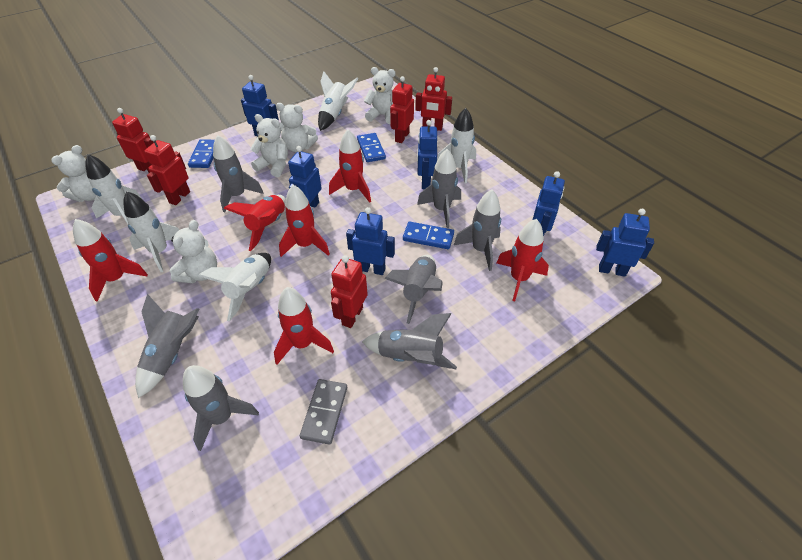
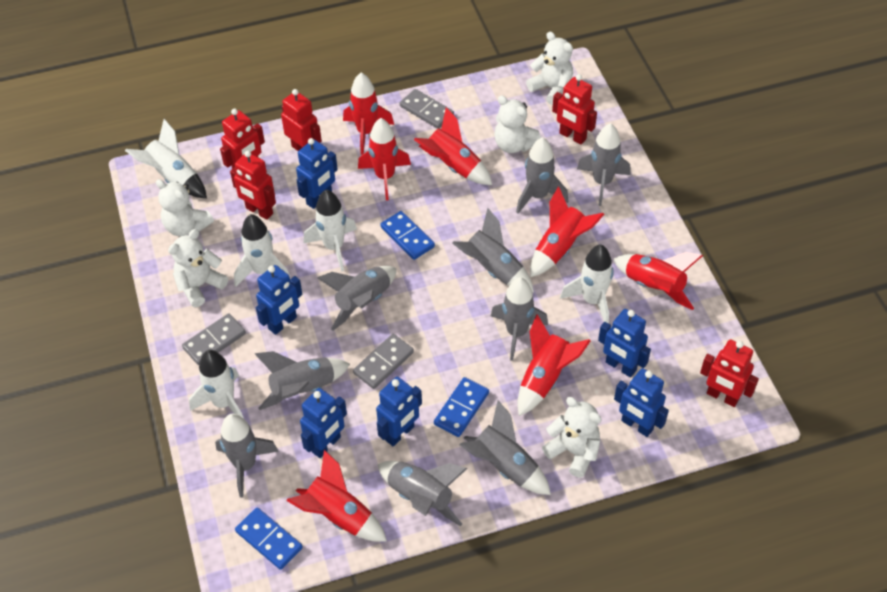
grey domino: 1 -> 3
grey rocket: 7 -> 9
red rocket: 6 -> 7

